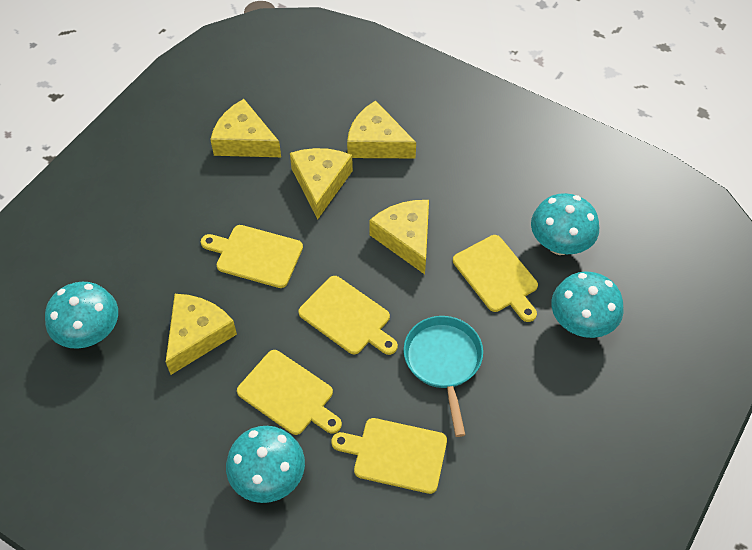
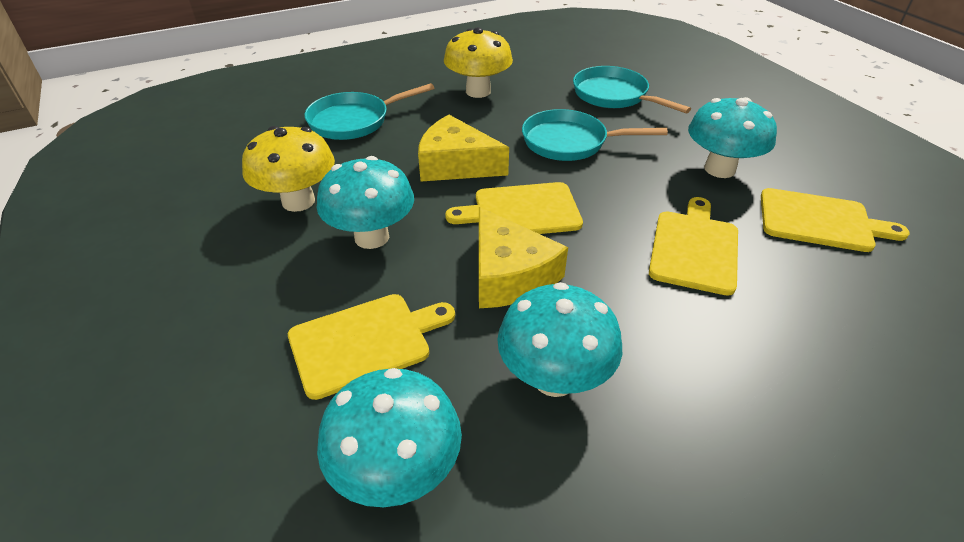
turquoise pan: 1 -> 3
yellow cheese: 5 -> 2
yellow cutting board: 5 -> 4
yellow mushroom: 0 -> 2

